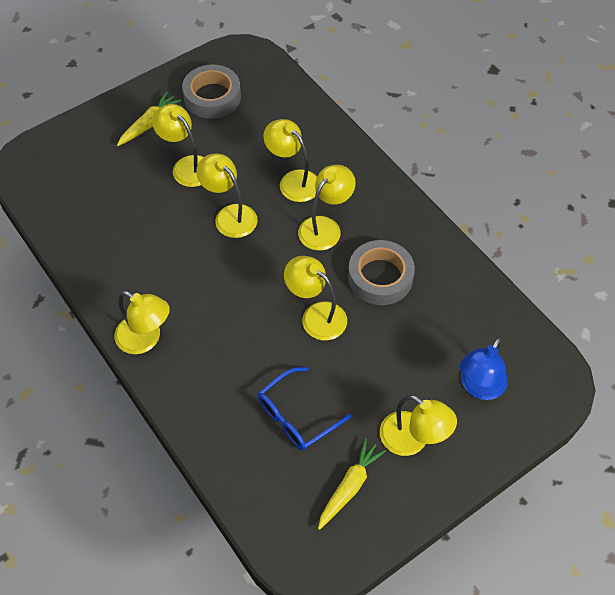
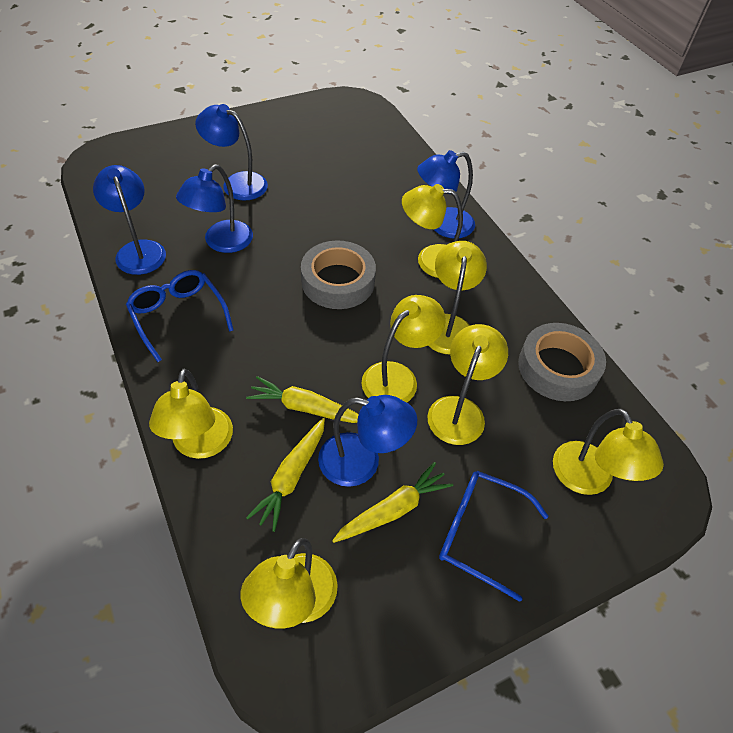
blue glasses: 1 -> 2
blue lamp: 1 -> 5
yellow carrot: 2 -> 3

